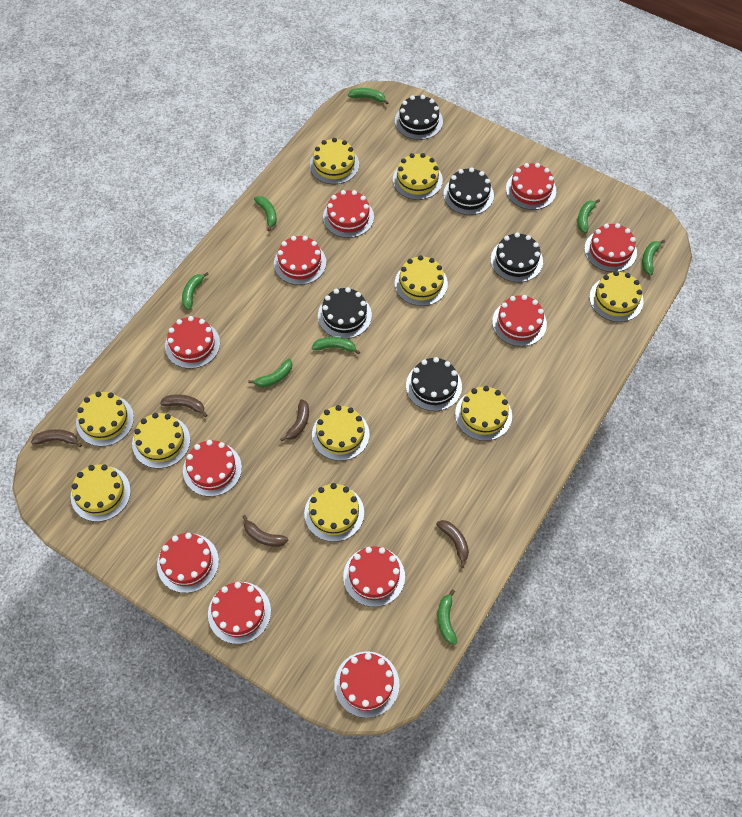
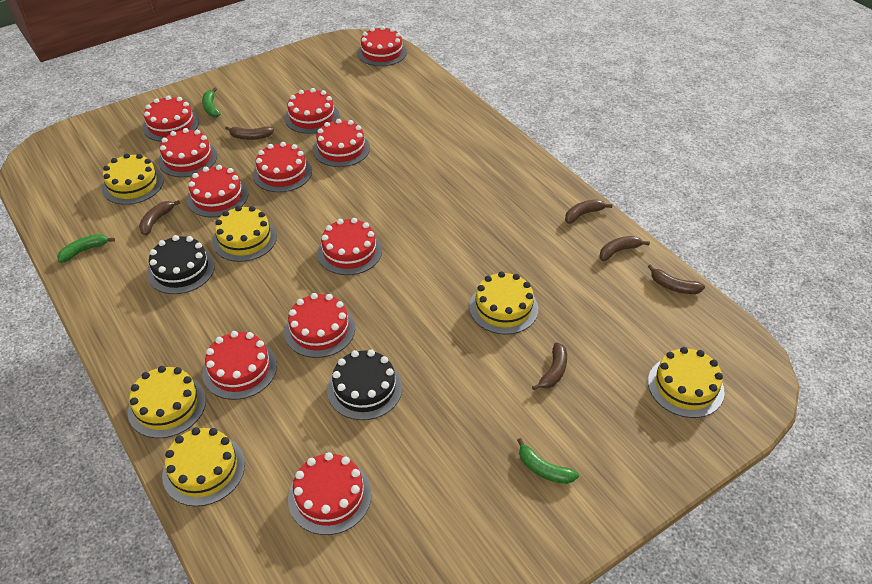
black cake: 5 -> 2
brown banana: 5 -> 6
green banana: 8 -> 3
yellow cake: 10 -> 6

